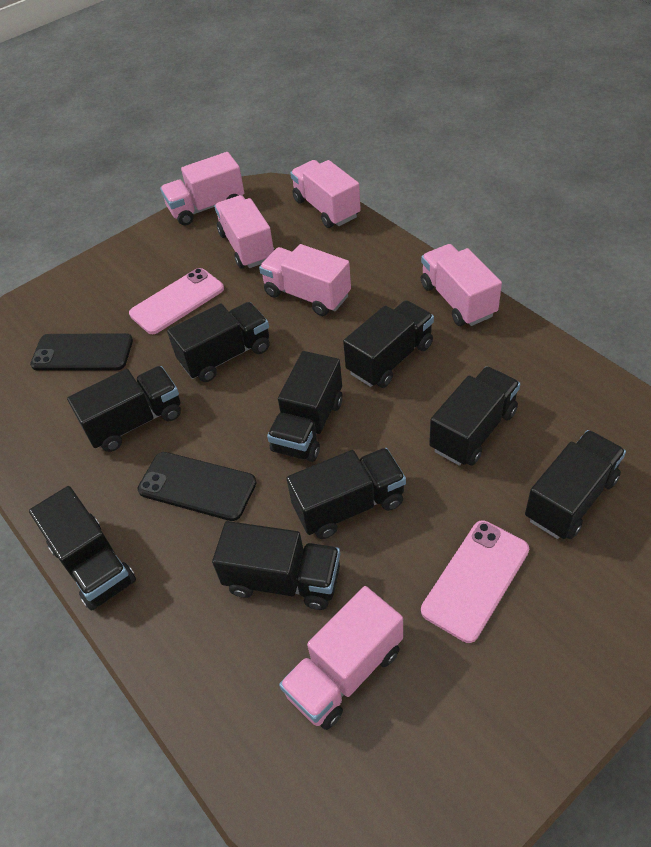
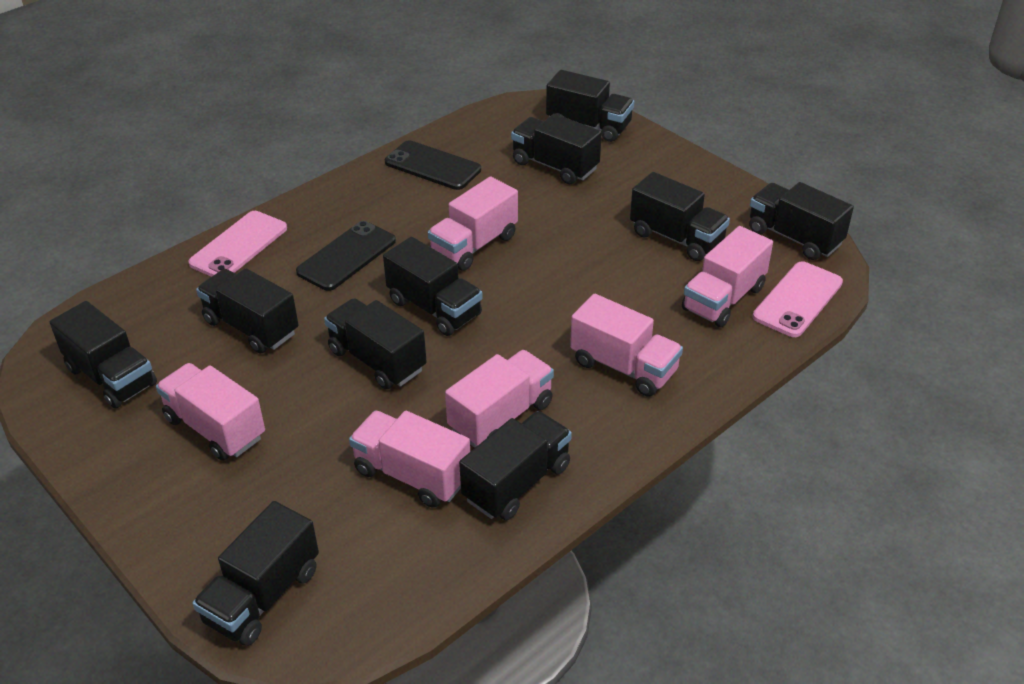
black truck: 9 -> 10

